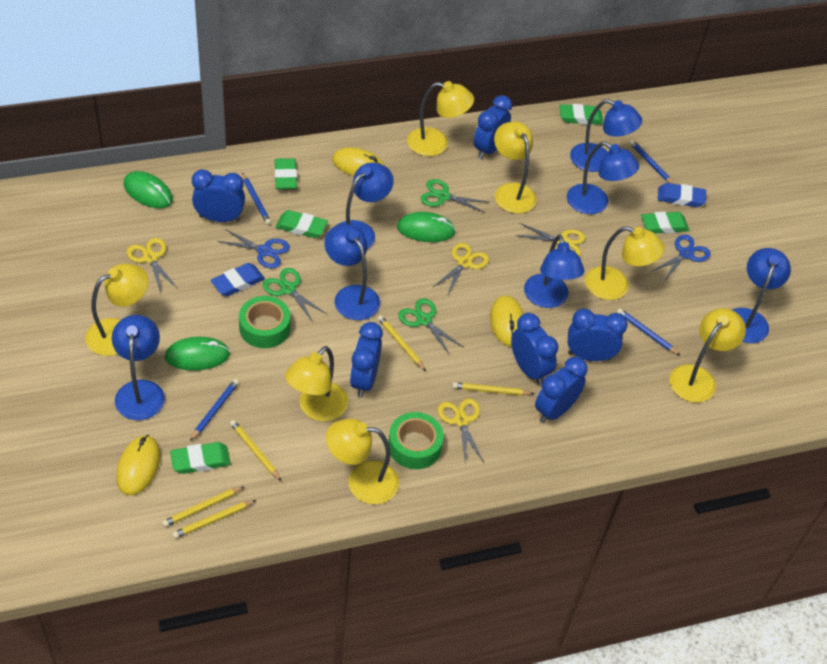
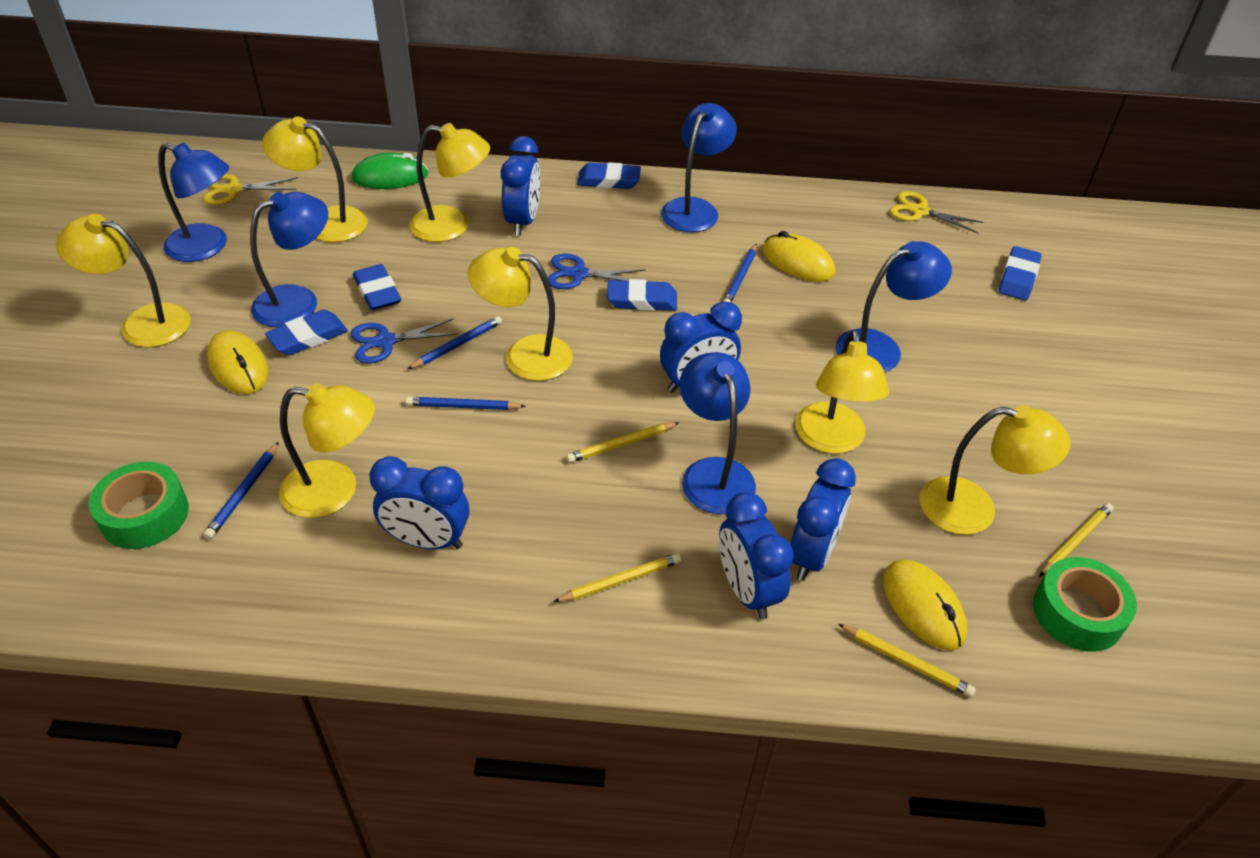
blue clock: 6 -> 5
blue eraser: 2 -> 5
blue lamp: 7 -> 5
green eraser: 5 -> 0
green mouse: 3 -> 1
green scissors: 3 -> 0
yellow pencil: 5 -> 4
yellow scissors: 4 -> 2

